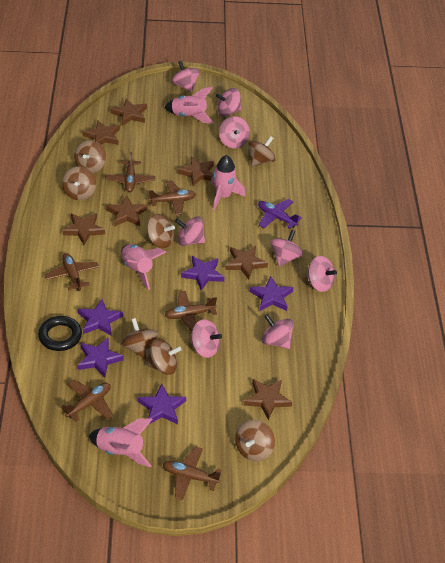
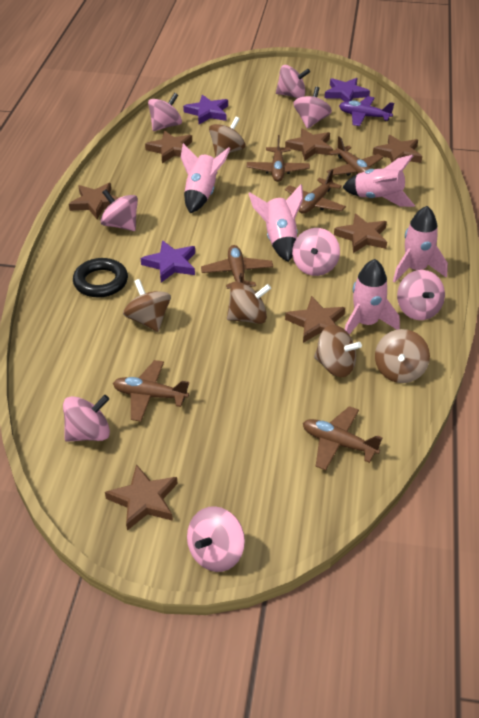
brown spinning top: 7 -> 5
pink rocket: 4 -> 5
purple star: 5 -> 3

